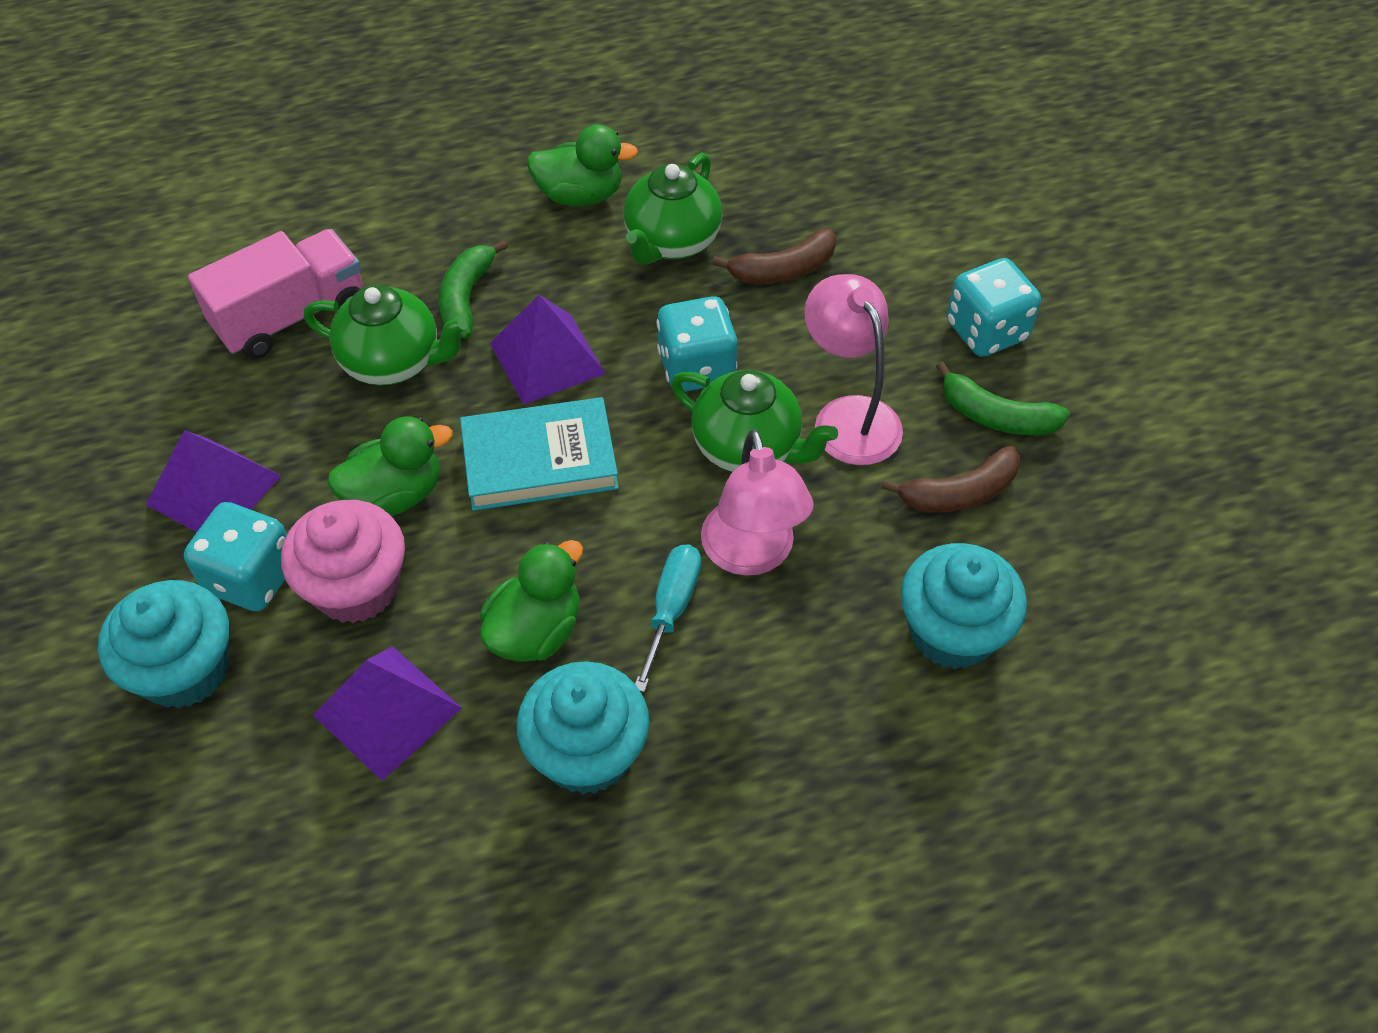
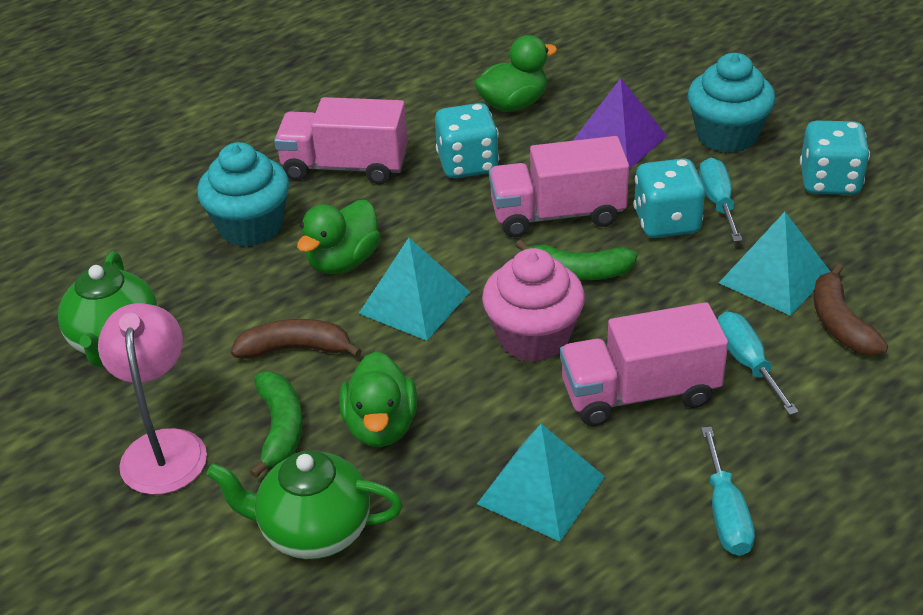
green teapot: 3 -> 2
pink lamp: 2 -> 1
pink truck: 1 -> 3
purple pyramid: 3 -> 1
turquoise book: 1 -> 0
turquoise cupcake: 3 -> 2
turquoise pyramid: 0 -> 3
turquoise screwdriver: 1 -> 3

